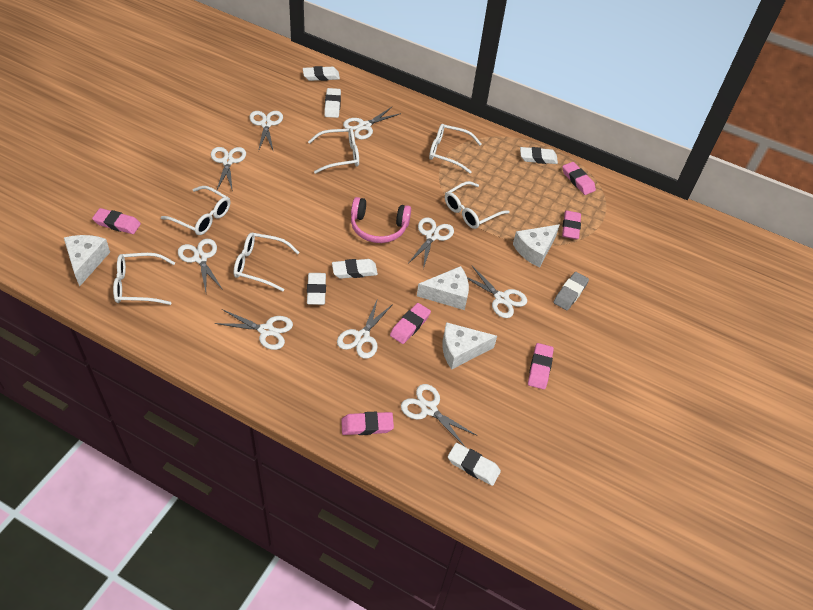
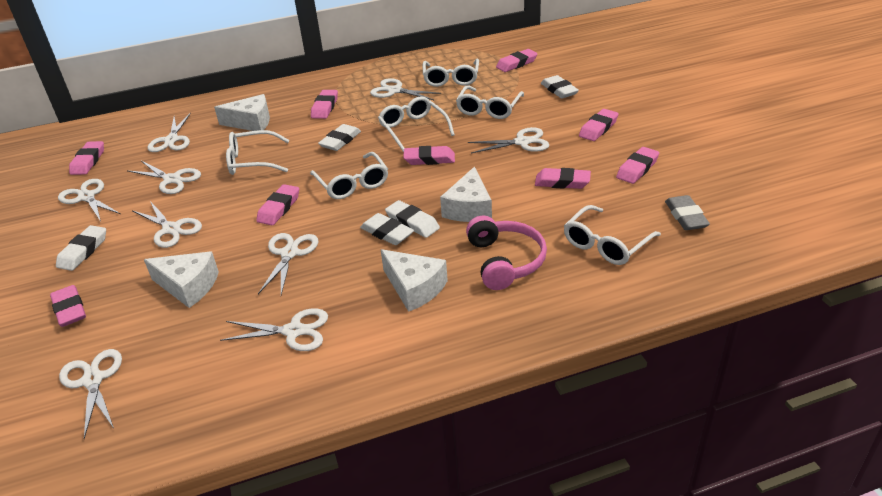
pink eraser: 6 -> 9
white eraser: 6 -> 5

